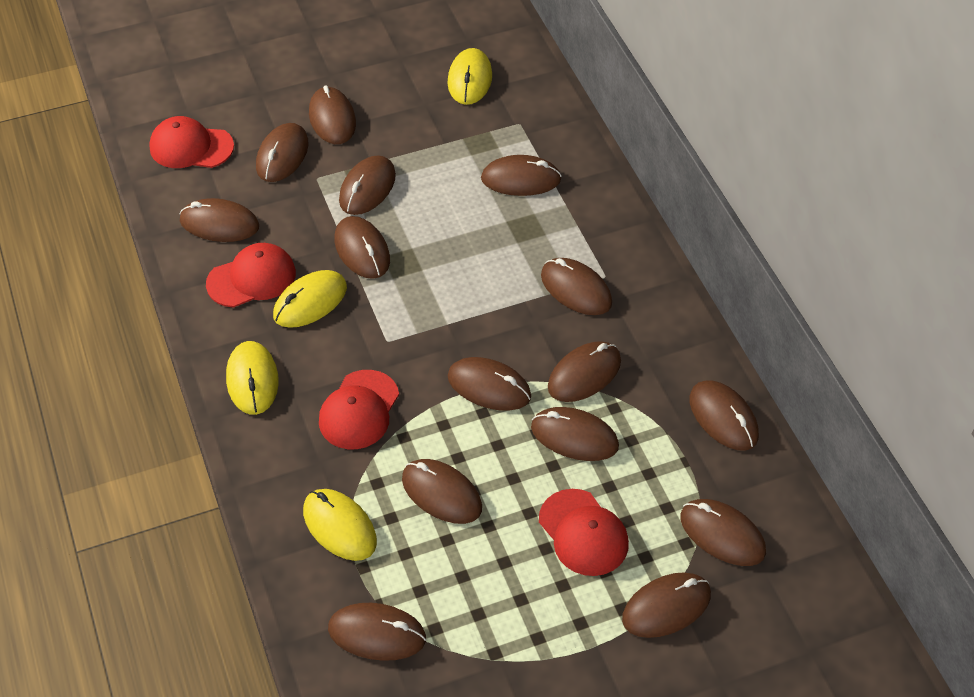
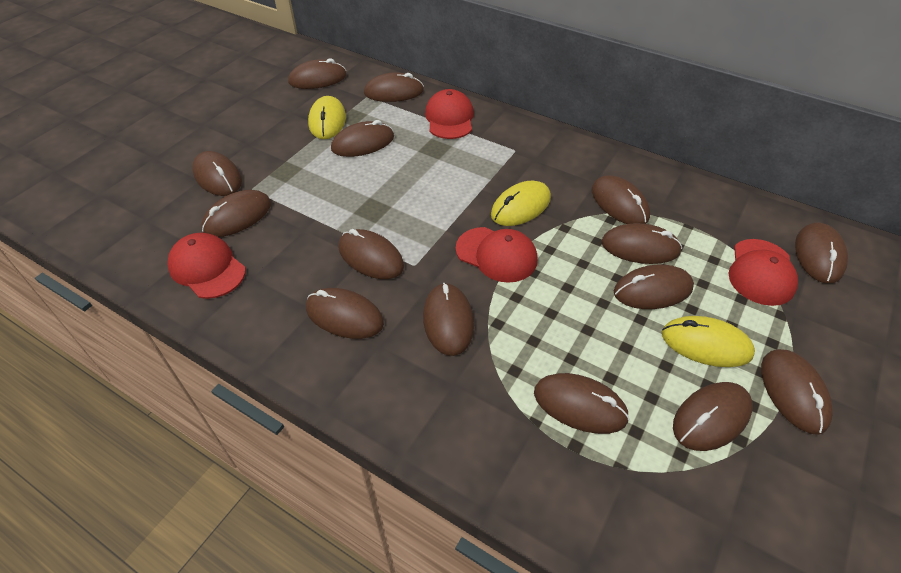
yellow mouse: 4 -> 3

